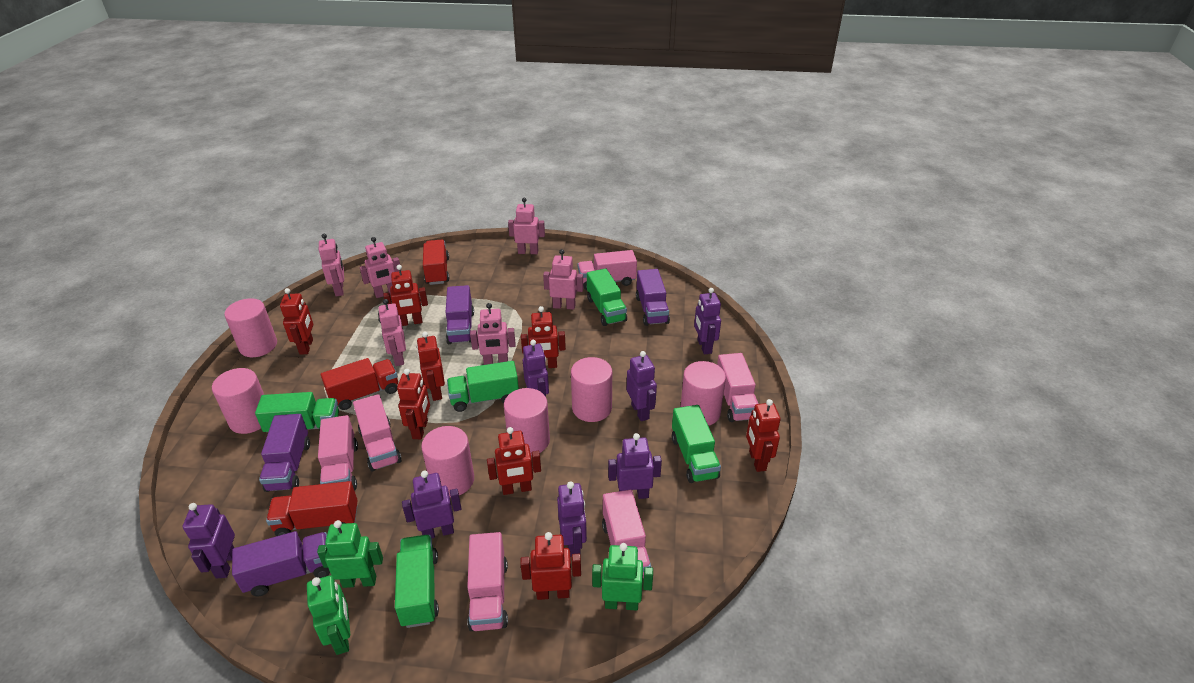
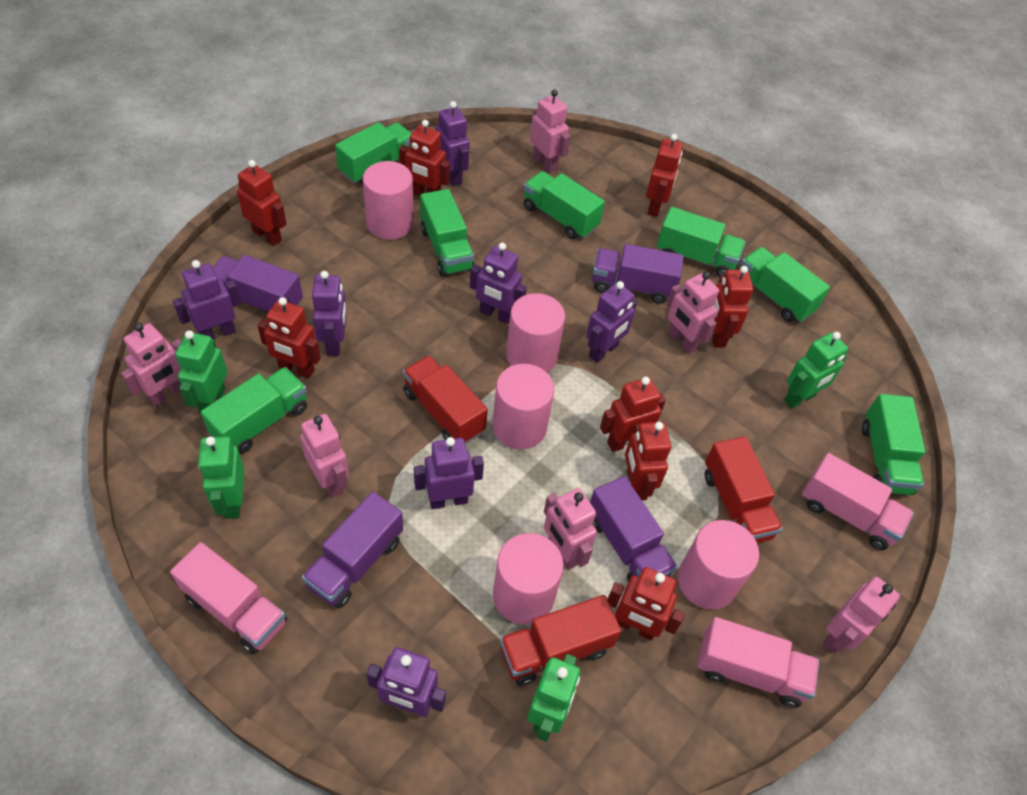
green robot: 3 -> 4
green truck: 5 -> 7
pink cylinder: 6 -> 5
pink truck: 6 -> 3

